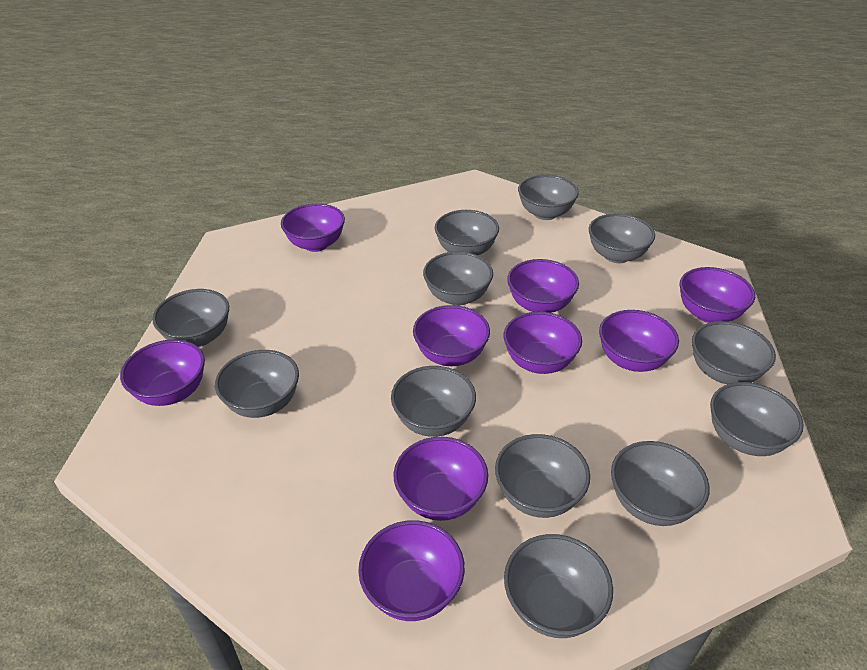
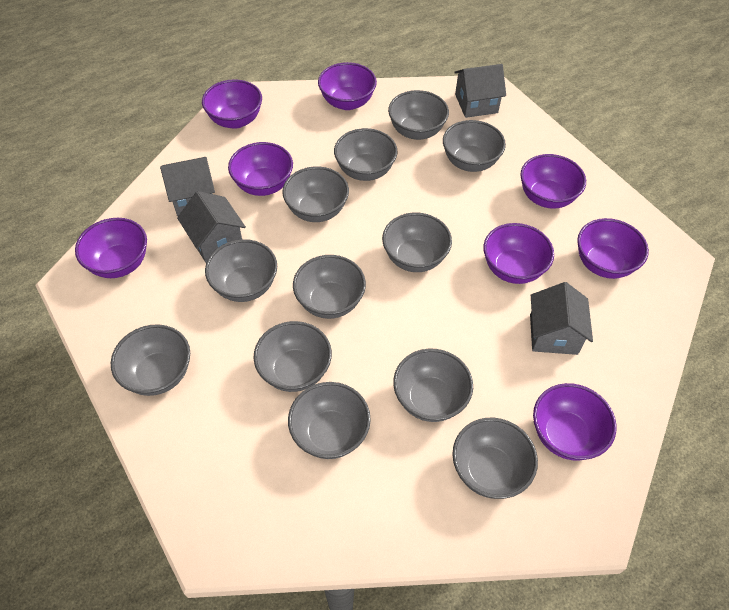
grey house: 0 -> 4
purple bowl: 9 -> 8

